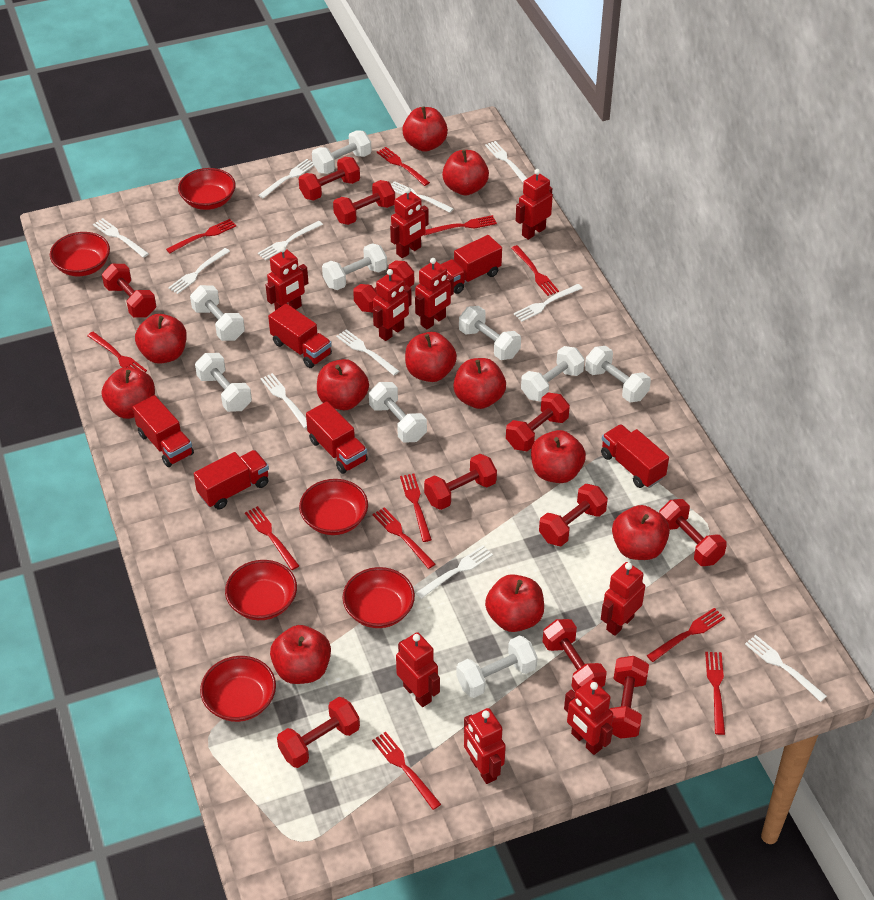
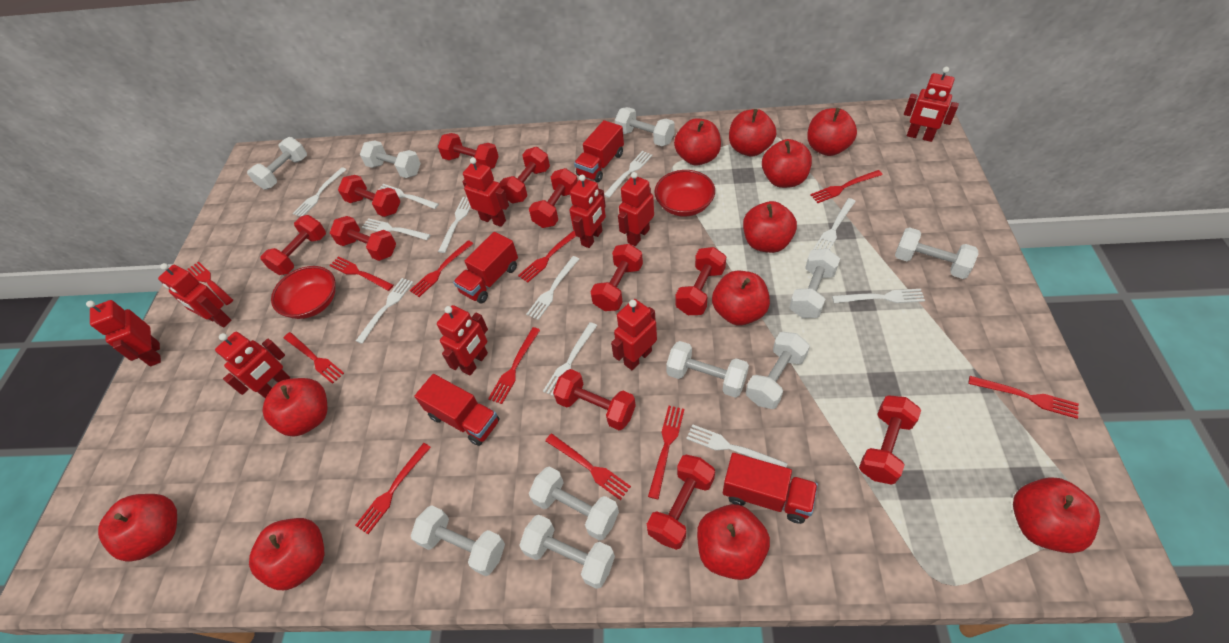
red bowl: 6 -> 2
red truck: 6 -> 4
white dumbbell: 9 -> 10

